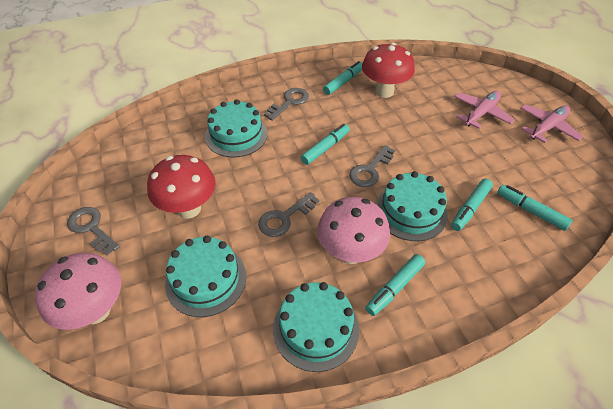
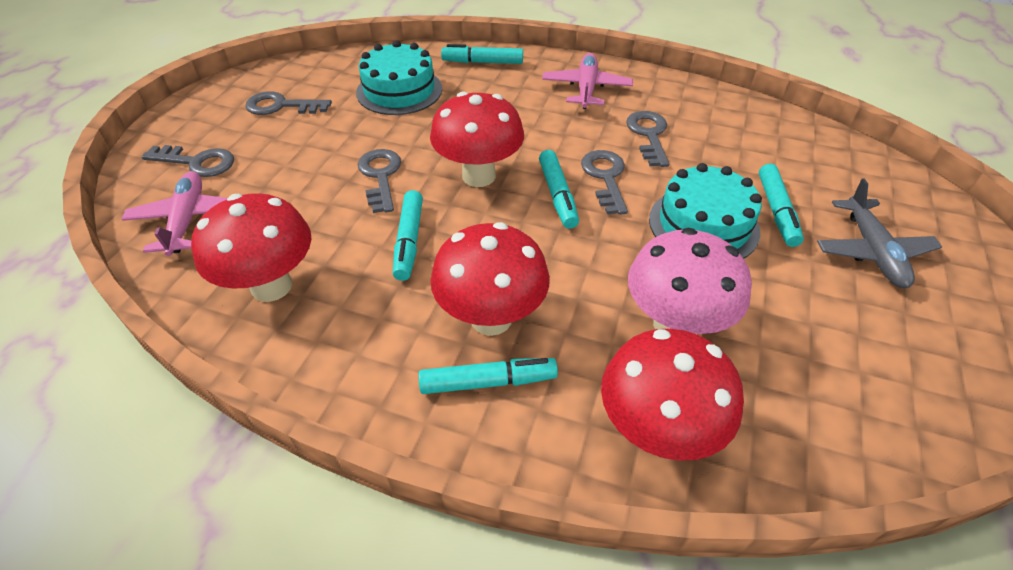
grey key: 4 -> 5
grey plane: 0 -> 1
pink mushroom: 2 -> 1
red mushroom: 2 -> 4
turquoise cake: 4 -> 2

